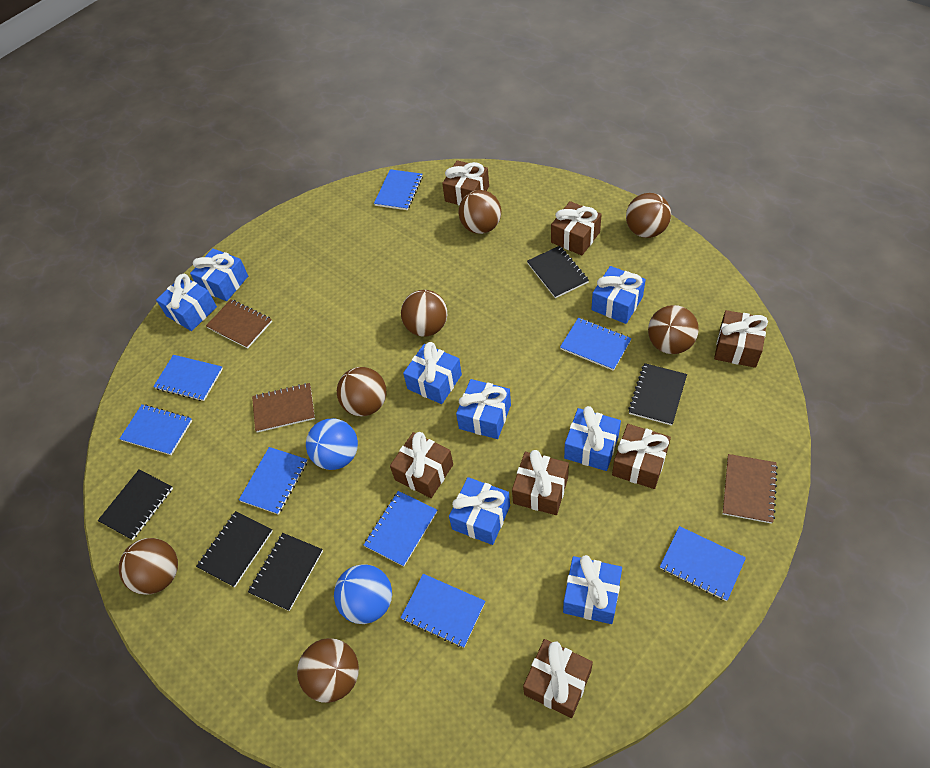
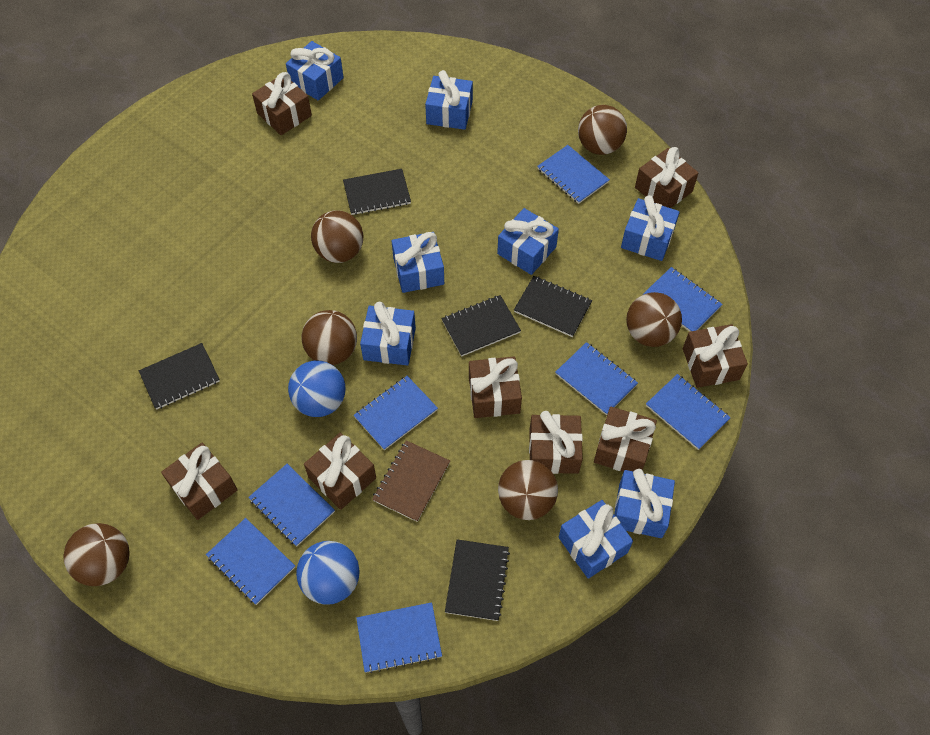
brown ball: 7 -> 6
brown gift: 7 -> 8
brown notebook: 3 -> 1

